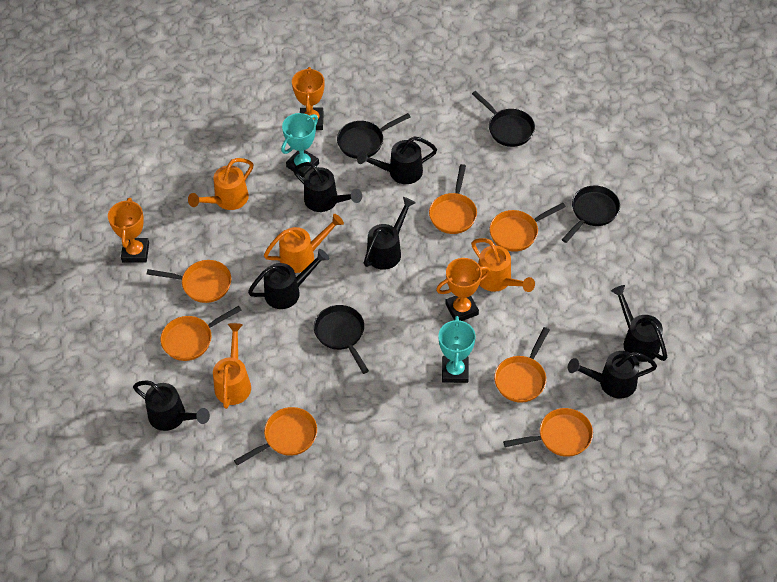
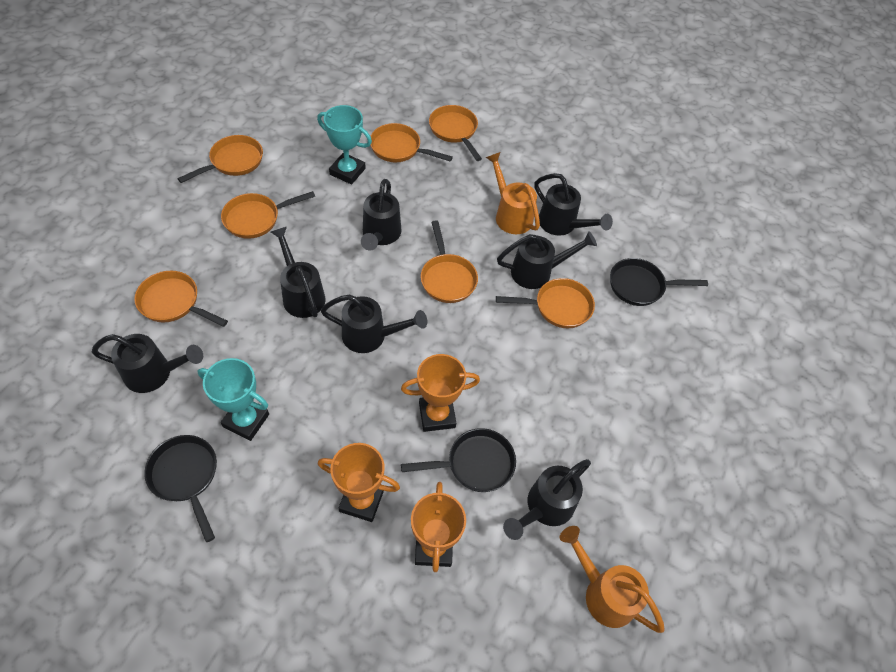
black pan: 4 -> 3
orange watering can: 4 -> 2

